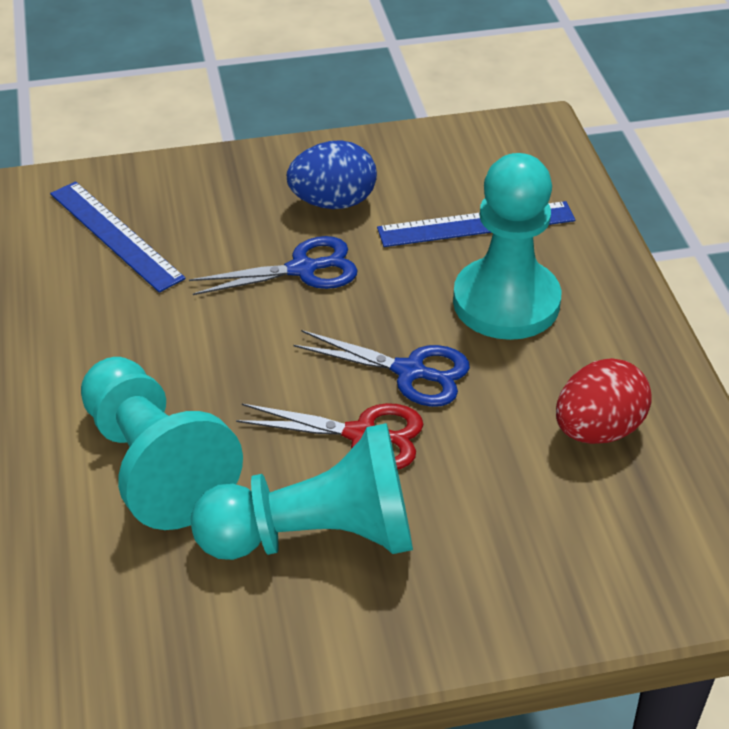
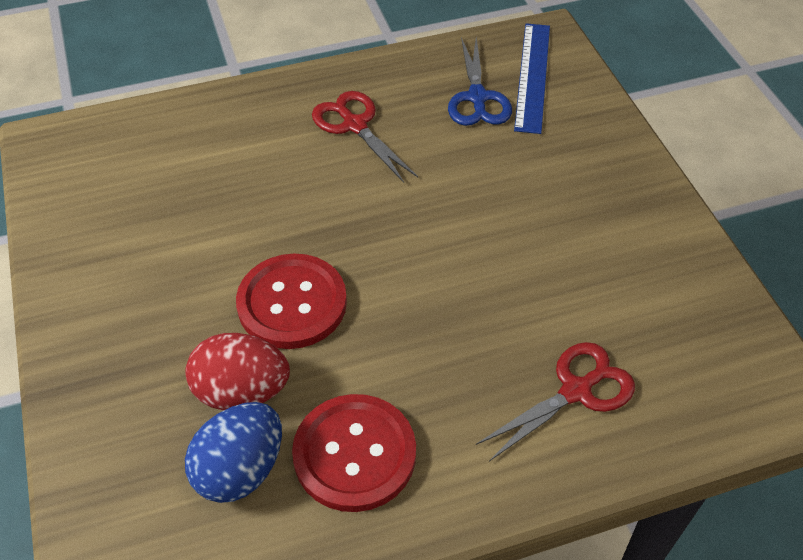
blue ruler: 2 -> 1
blue scissors: 2 -> 1
red button: 0 -> 2
red scissors: 1 -> 2
turquoise pawn: 3 -> 0

